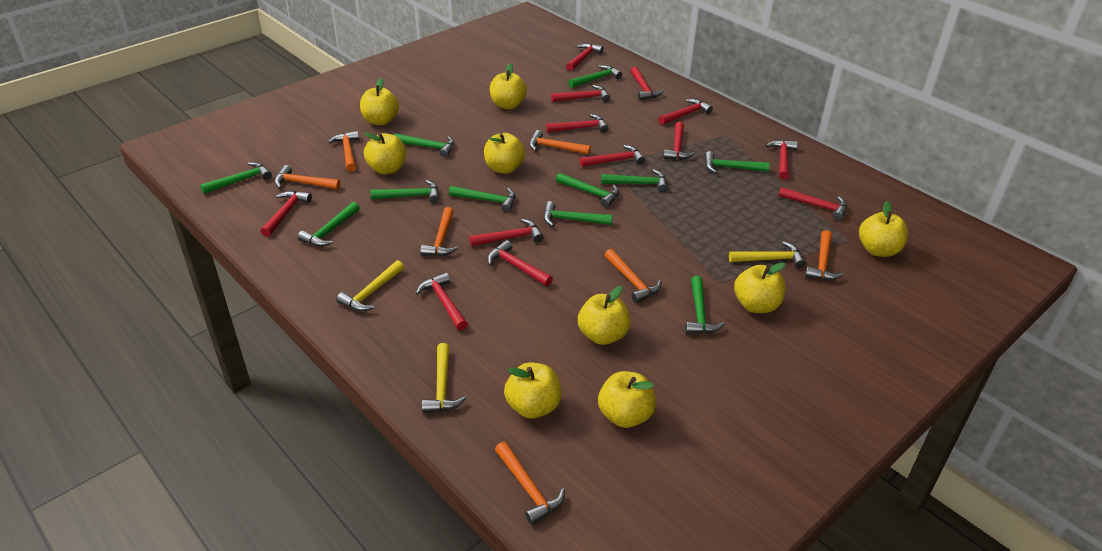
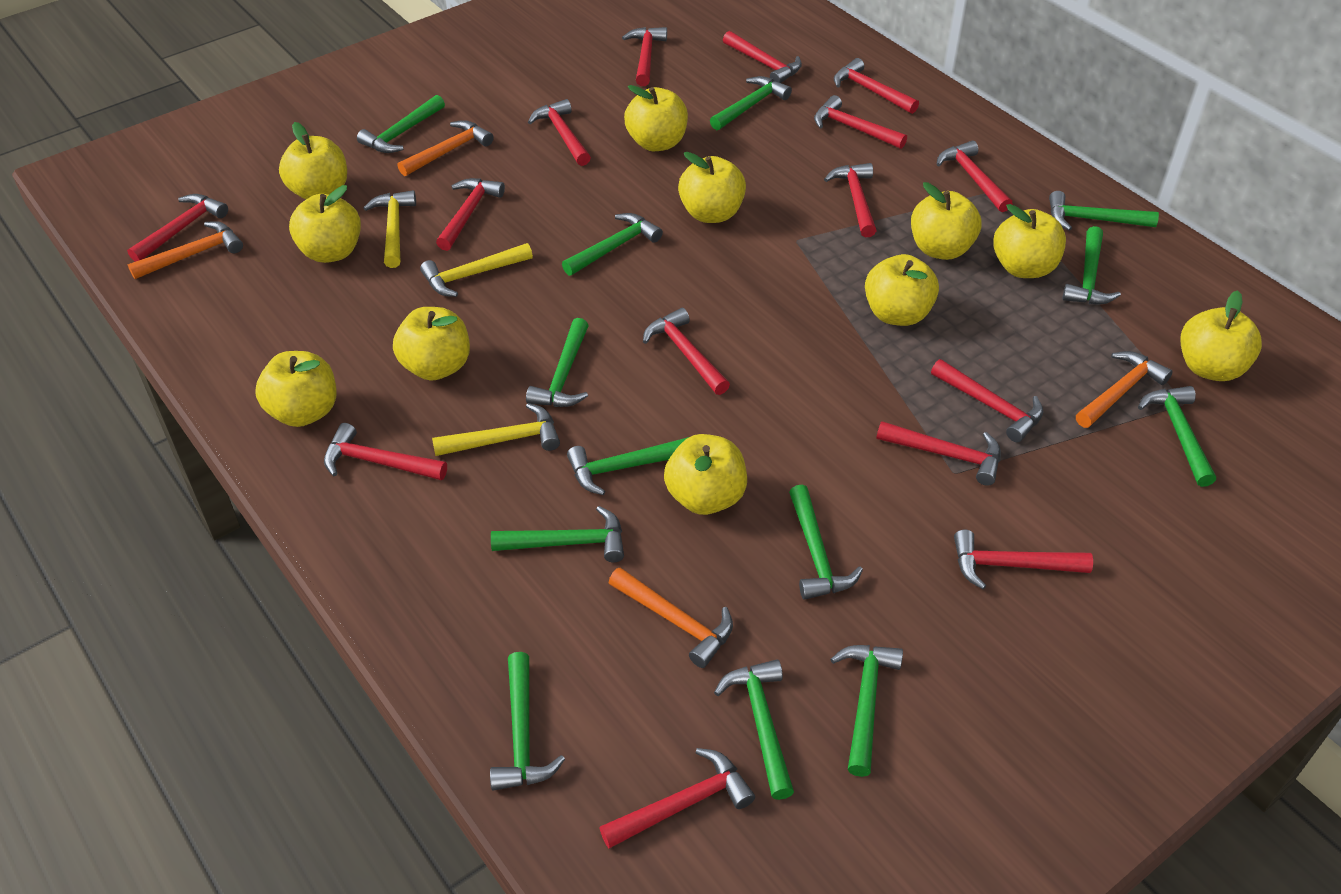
green hammer: 11 -> 13
orange hammer: 7 -> 4
red hammer: 13 -> 15
yellow apple: 9 -> 11

